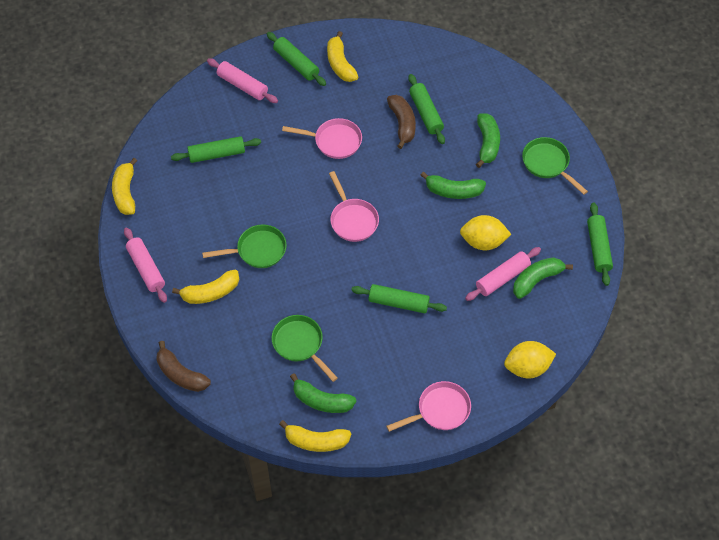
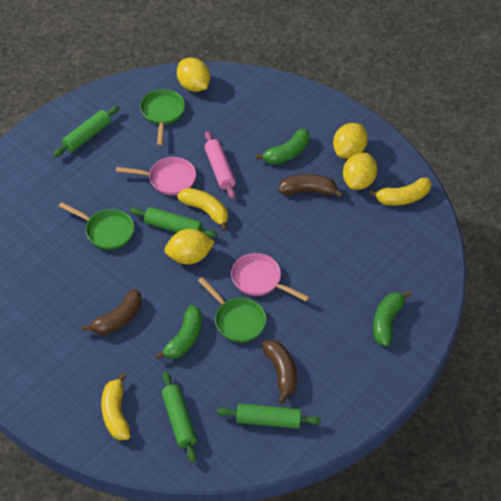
brown banana: 2 -> 3
green banana: 4 -> 3
green rolling pin: 5 -> 4
pink pan: 3 -> 2
pink rolling pin: 3 -> 1
yellow banana: 4 -> 3
yellow lemon: 2 -> 4

